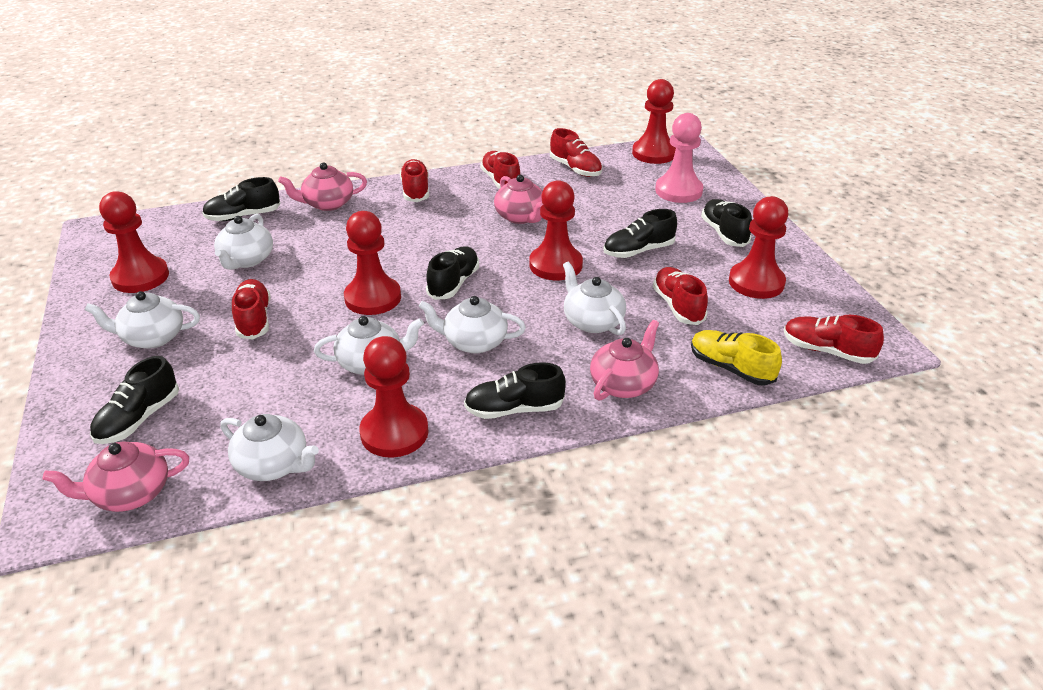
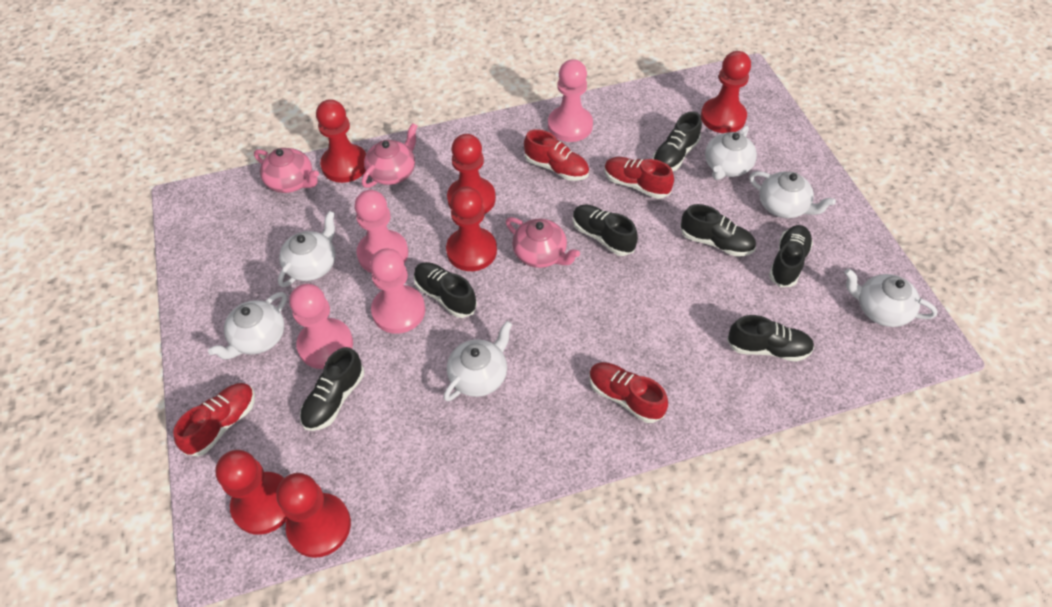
black shoe: 6 -> 7
pink pawn: 1 -> 4
pink teapot: 4 -> 3
red shoe: 6 -> 4
yellow shoe: 1 -> 0

